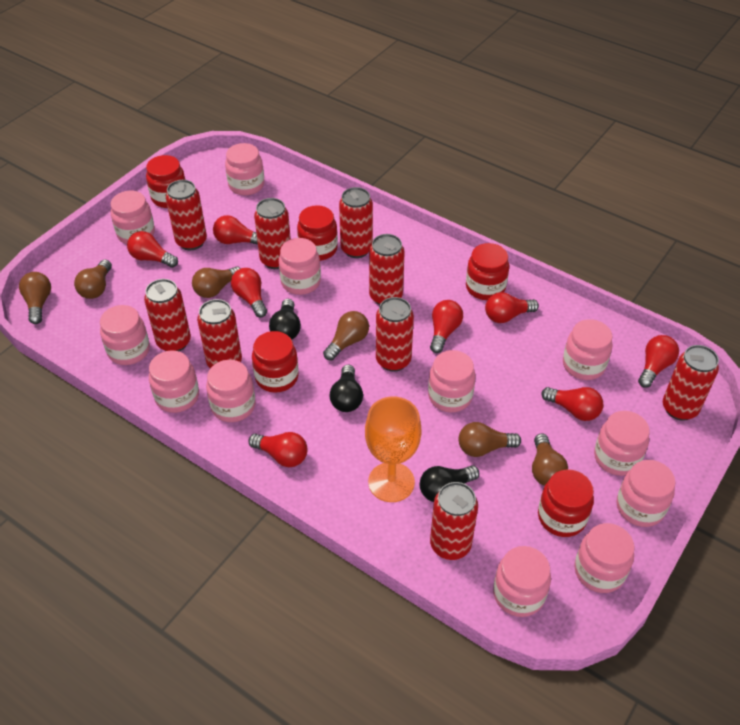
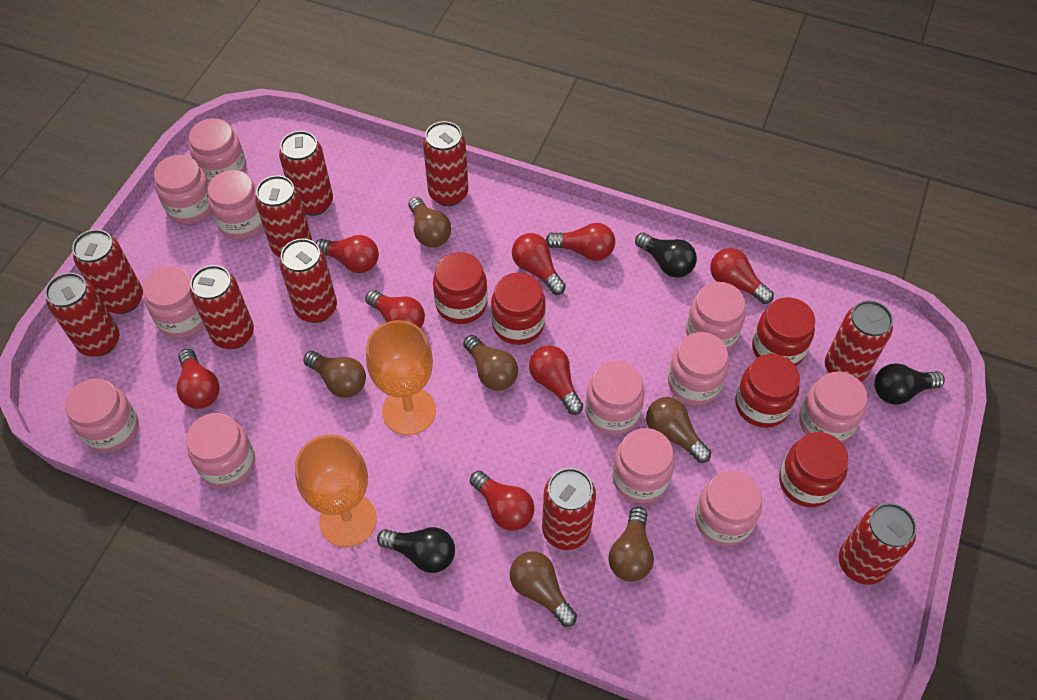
orange goblet: 1 -> 2
red can: 9 -> 10

